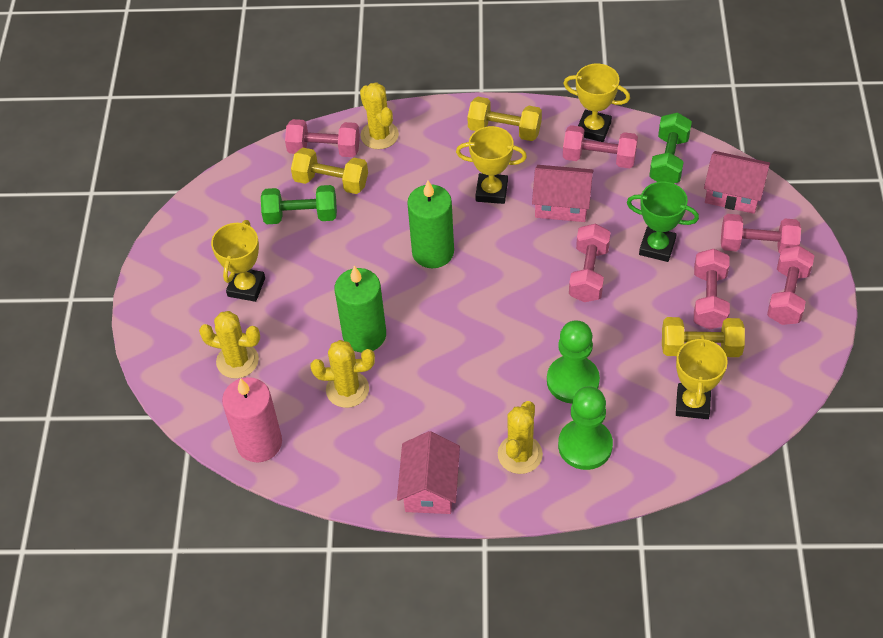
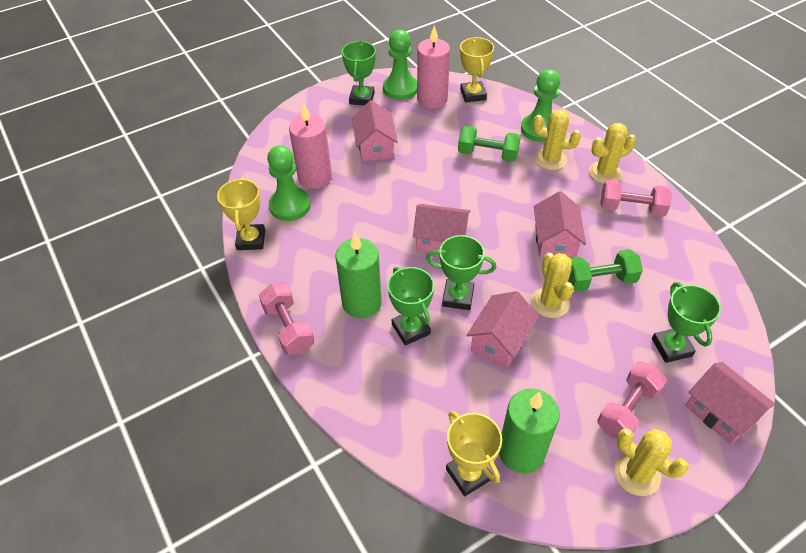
green pawn: 2 -> 3
green trophy: 1 -> 4
pink candle: 1 -> 2
pink dumbbell: 6 -> 3
pink house: 3 -> 5
yellow dumbbell: 3 -> 0
yellow trophy: 4 -> 3

